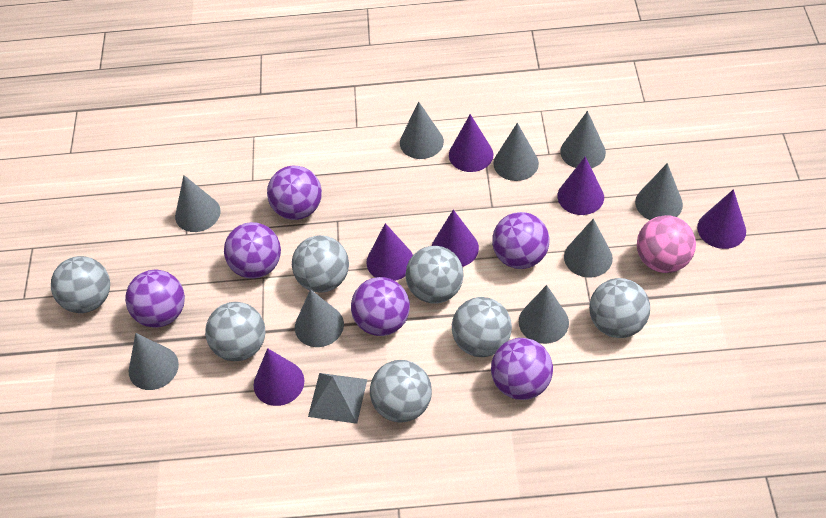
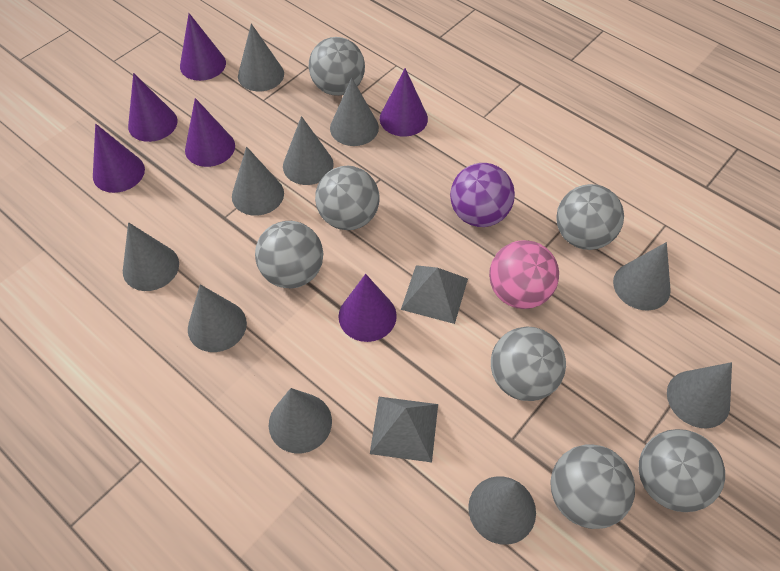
grey cone: 9 -> 10
grey pyramid: 1 -> 2
purple ball: 6 -> 1

